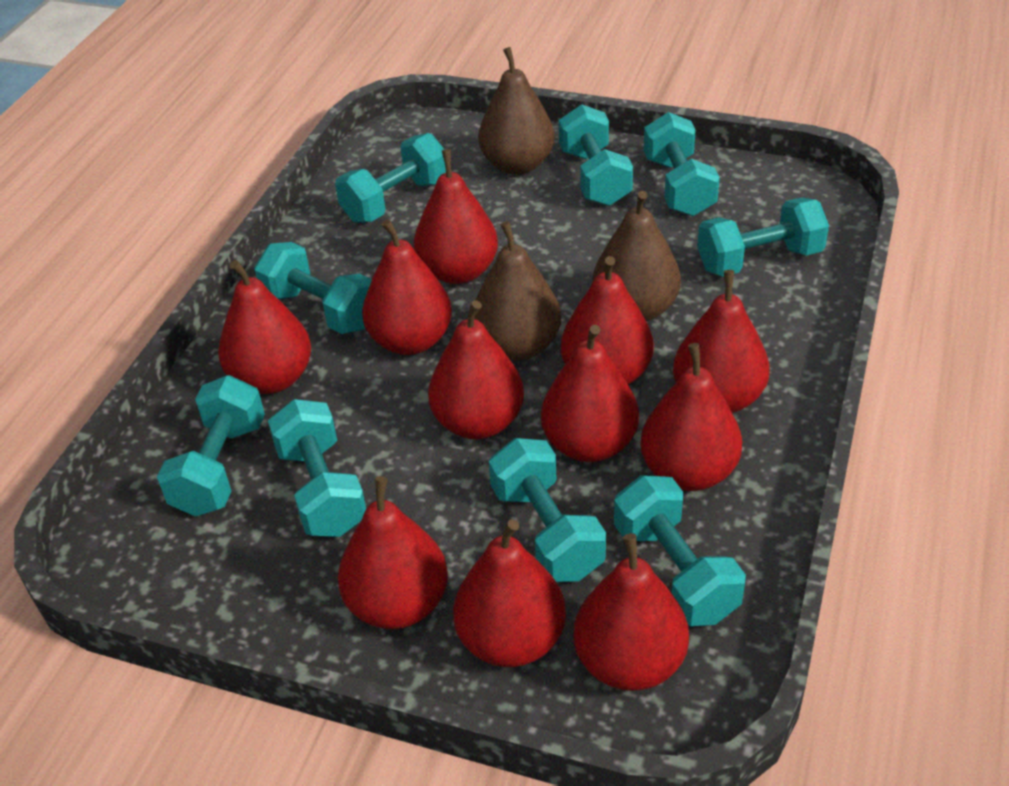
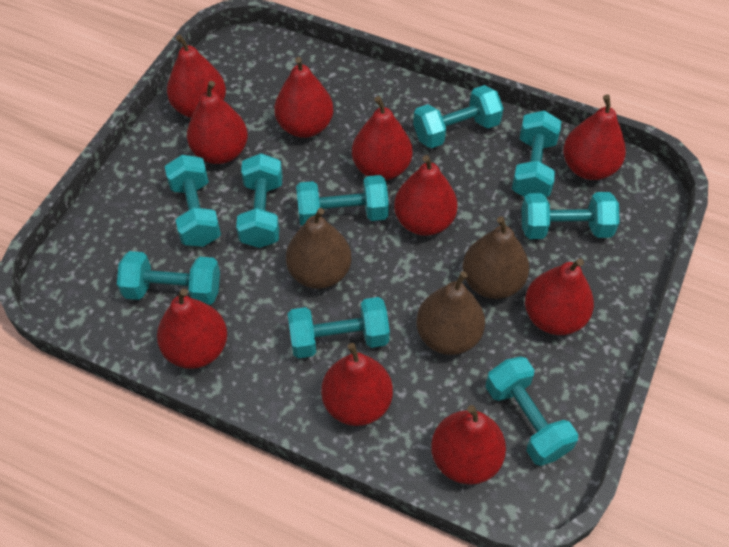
red pear: 11 -> 10

